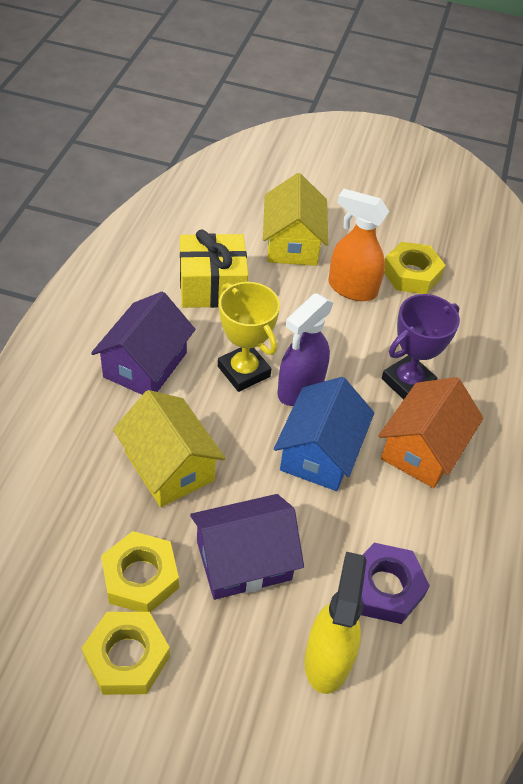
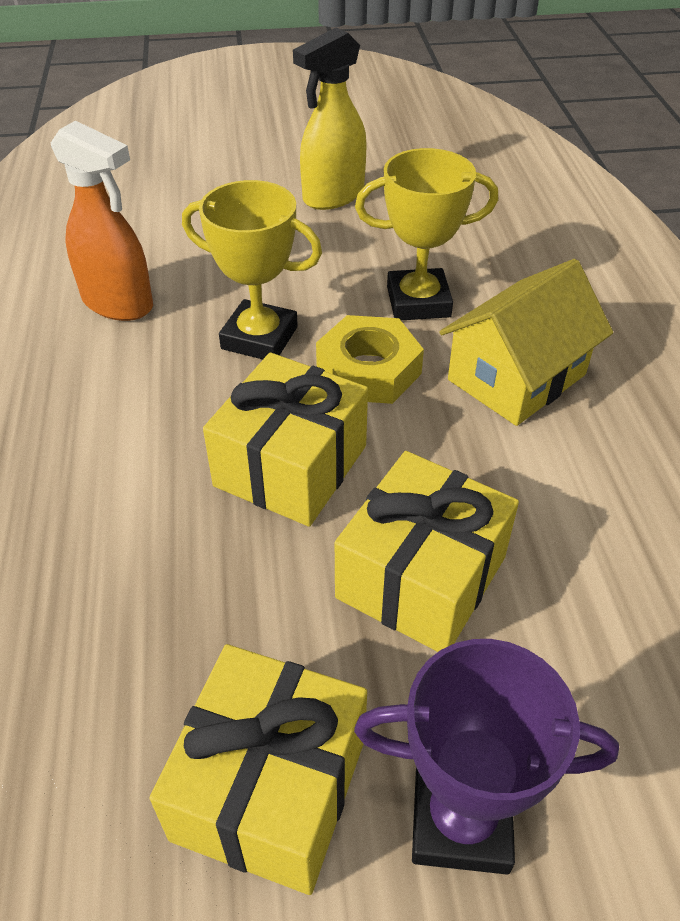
blue house: 1 -> 0
orange house: 1 -> 0
purple house: 2 -> 0
purple nut: 1 -> 0
purple spray bottle: 1 -> 0
yellow gift: 1 -> 3
yellow house: 2 -> 1
yellow nut: 3 -> 1
yellow trophy: 1 -> 2

